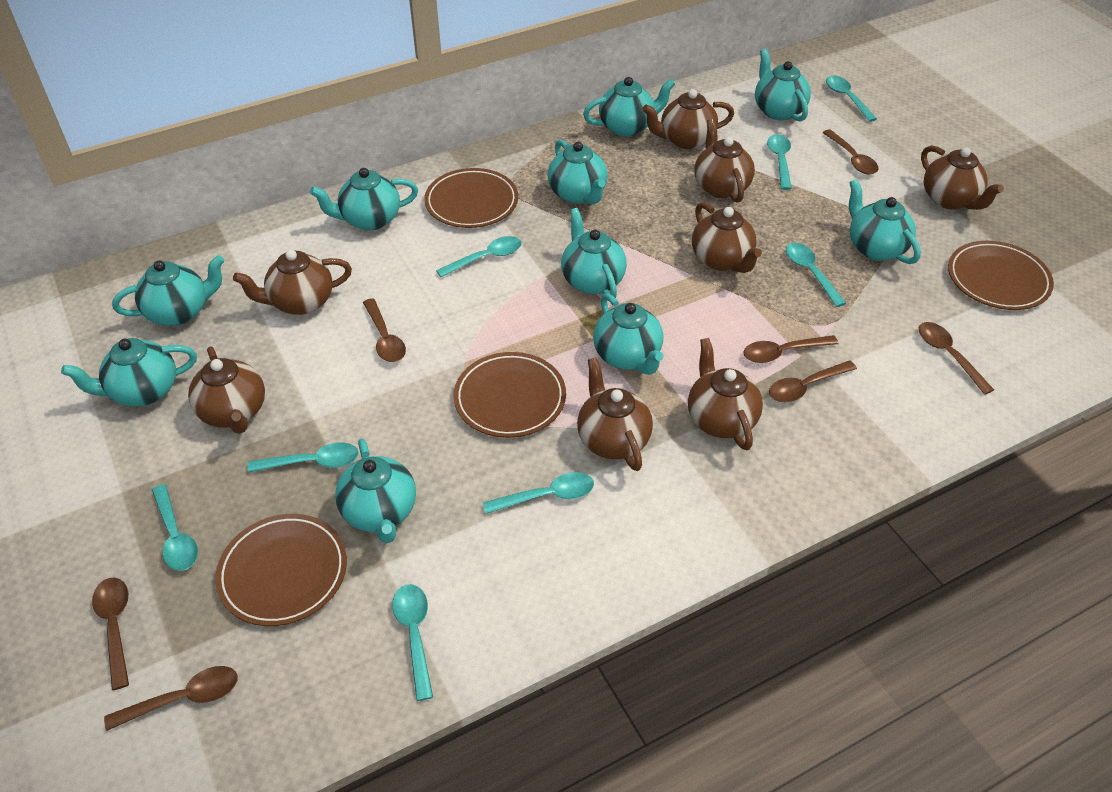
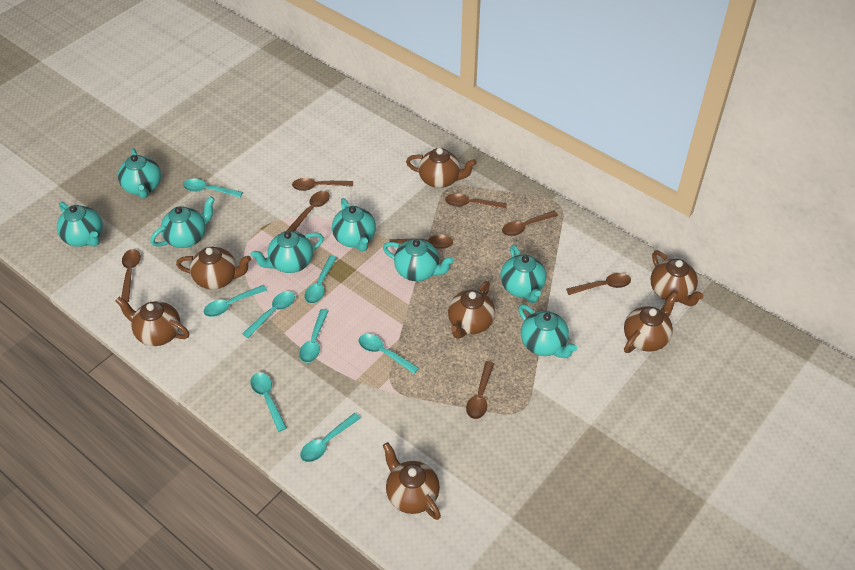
brown plate: 4 -> 0
brown spoon: 7 -> 8
brown teapot: 8 -> 7
turquoise teapot: 10 -> 8

